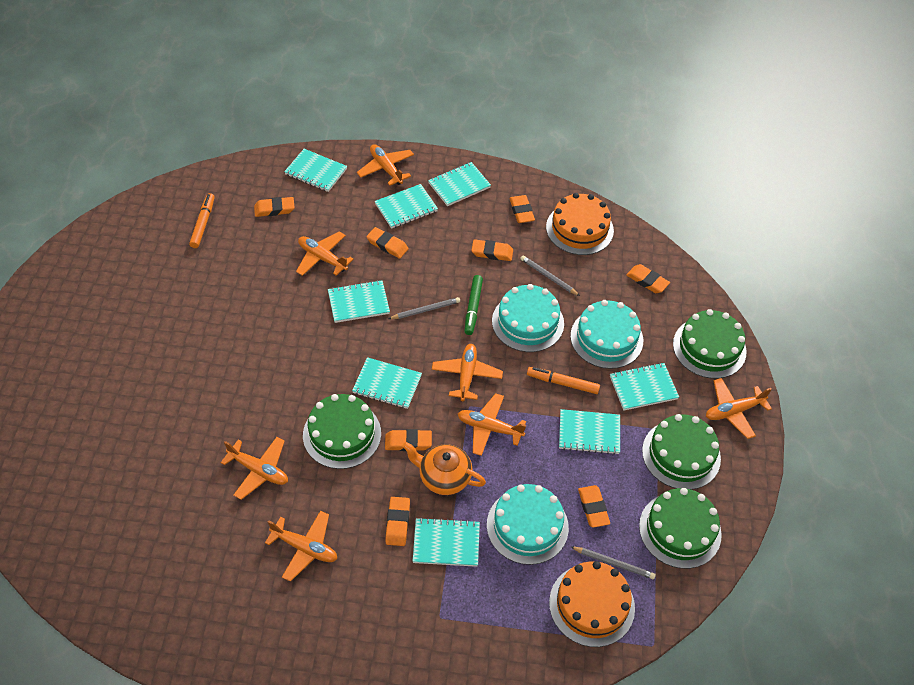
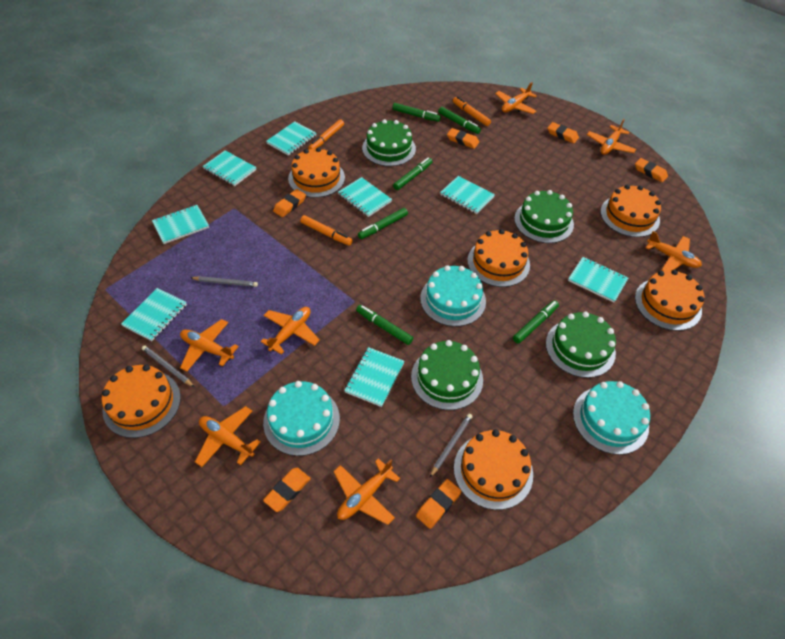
green marker: 1 -> 6
orange cake: 2 -> 6
orange eraser: 8 -> 6
orange marker: 2 -> 3
orange teapot: 1 -> 0

